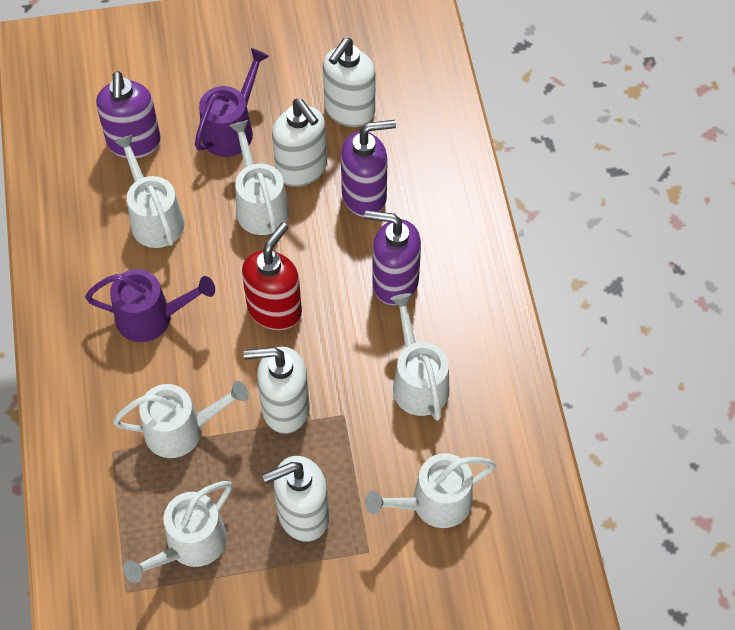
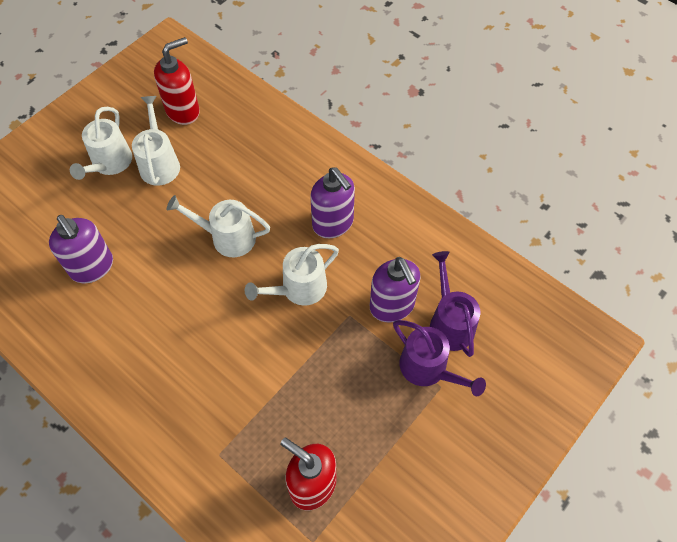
red soap dispenser: 1 -> 2
white soap dispenser: 4 -> 0
white watering can: 6 -> 4

